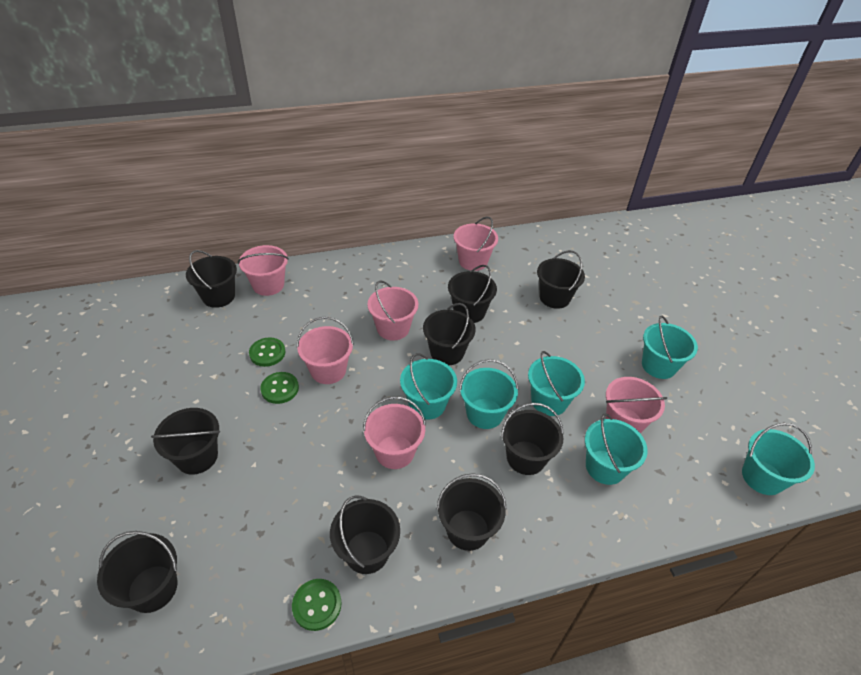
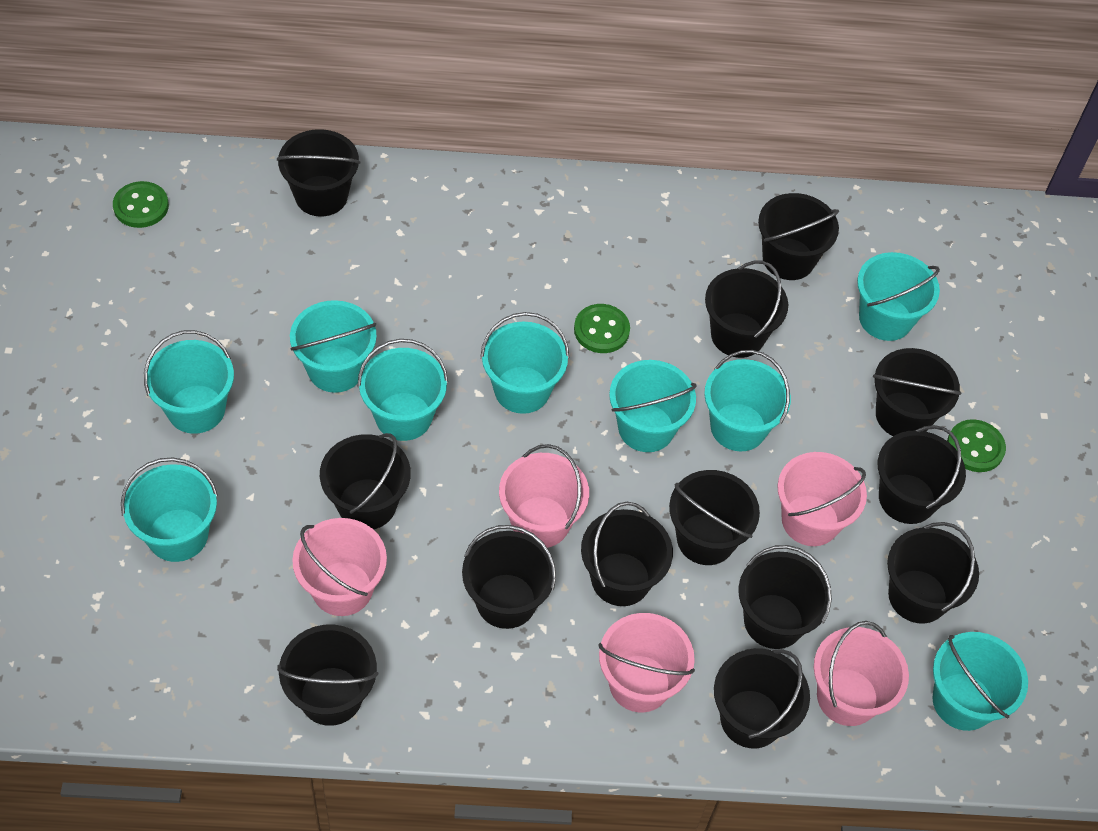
black bucket: 9 -> 13
pink bucket: 6 -> 5
turquoise bucket: 6 -> 9

